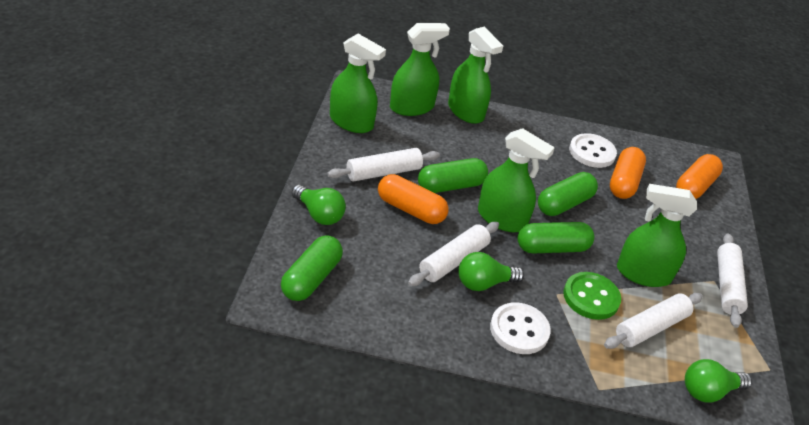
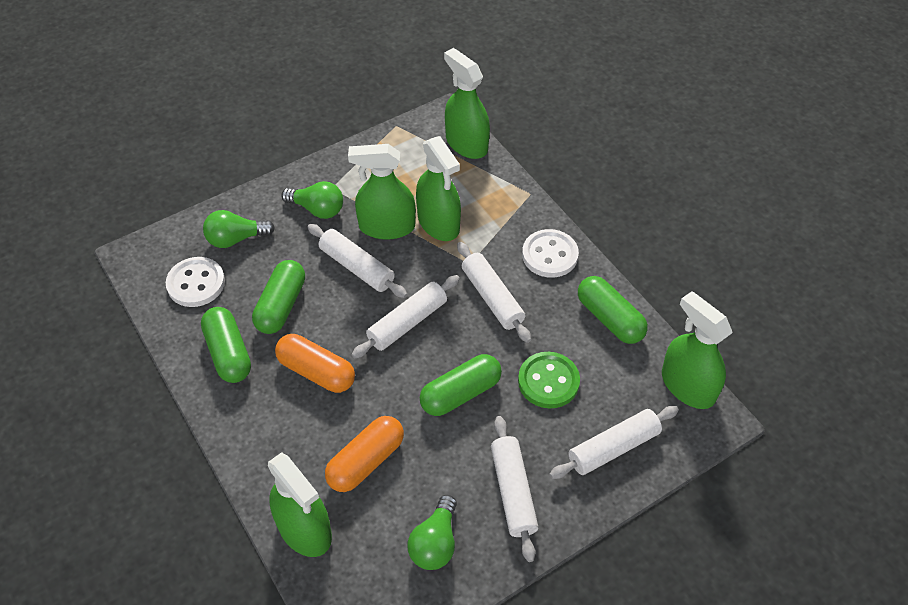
orange capsule: 3 -> 2
white rolling pin: 4 -> 5

